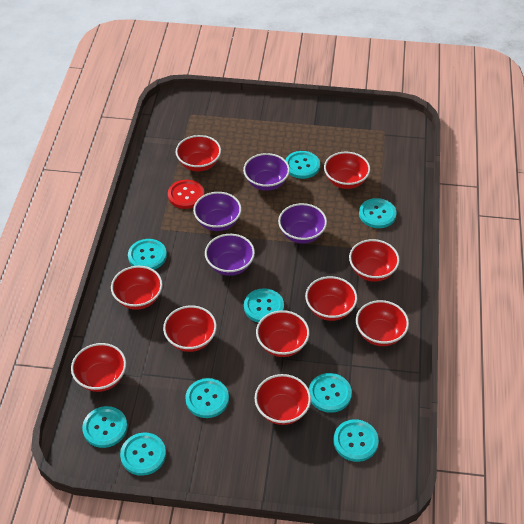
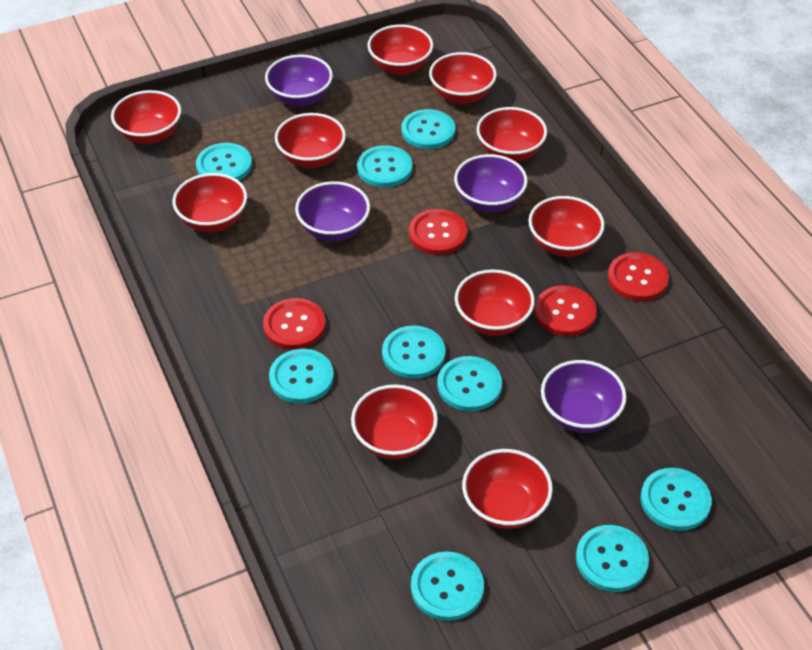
red button: 1 -> 4

